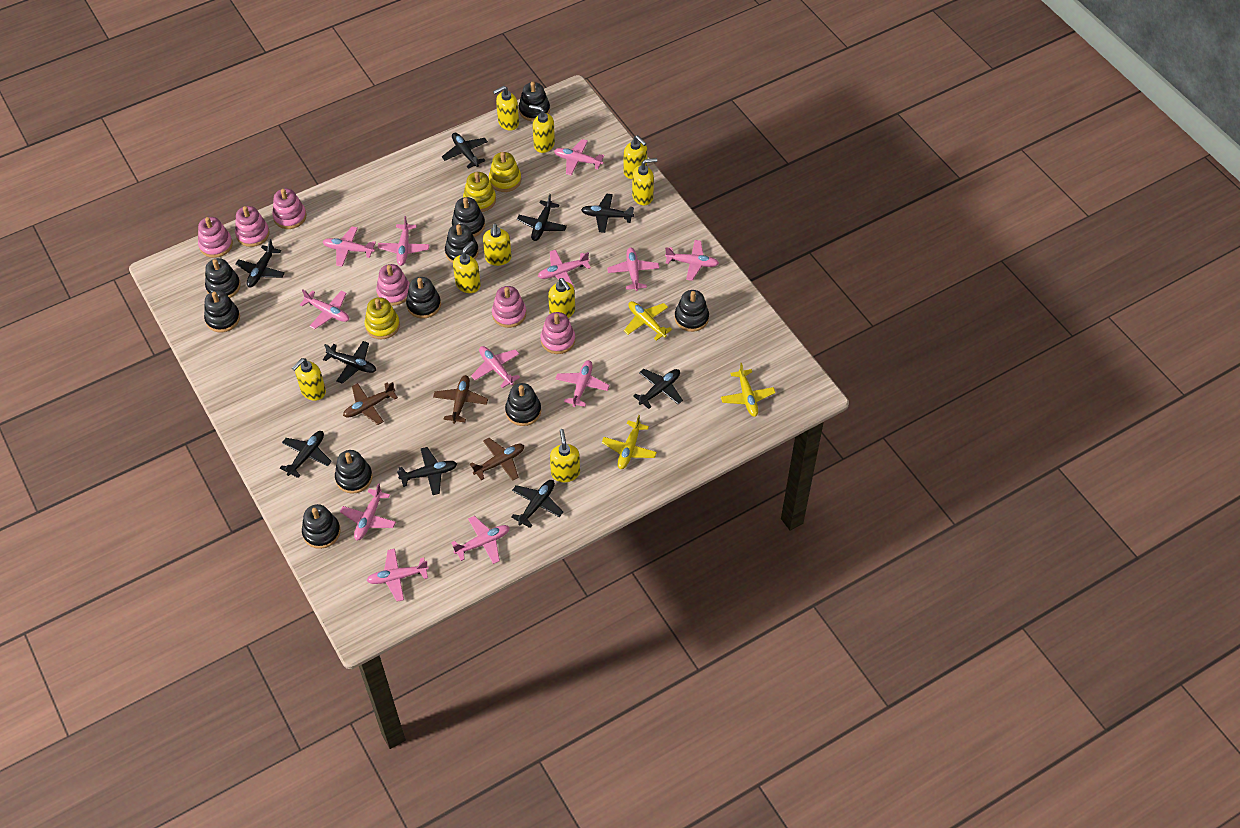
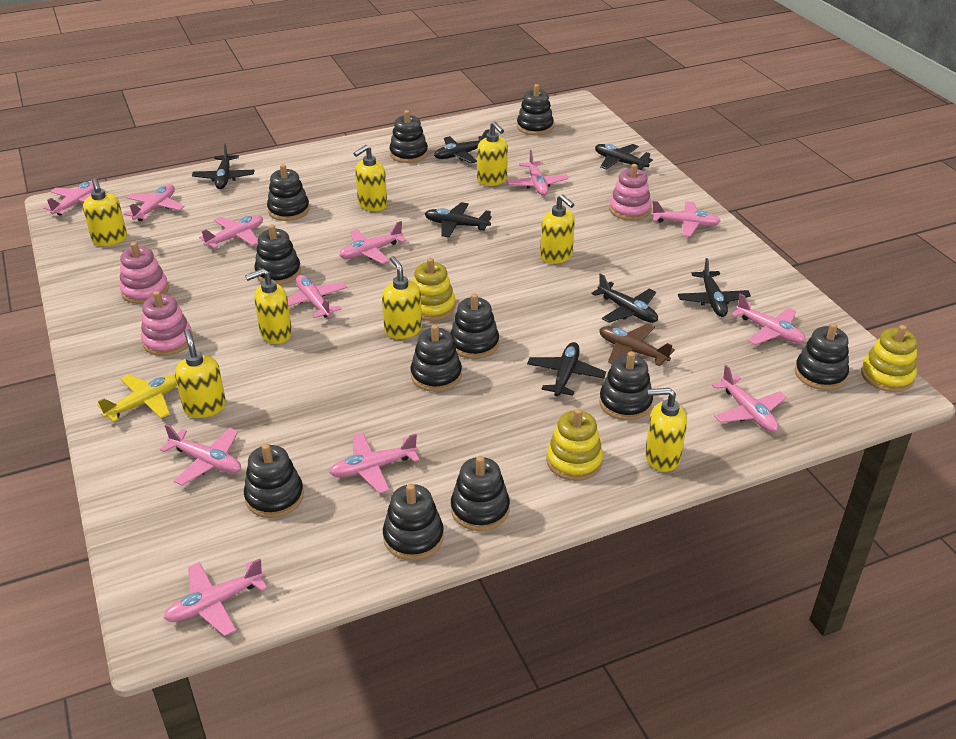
black plane: 9 -> 7
black stacking toy: 10 -> 11
brown plane: 3 -> 1
pink stacking toy: 6 -> 3
yellow plane: 3 -> 1
yellow soap dispenser: 9 -> 8

